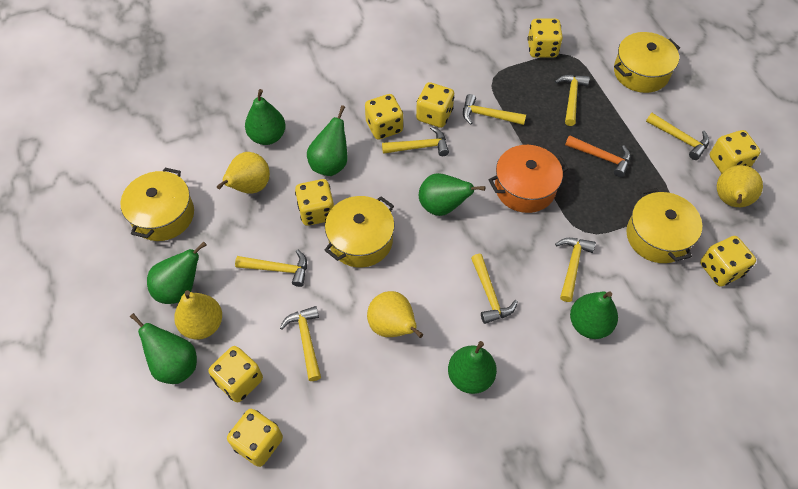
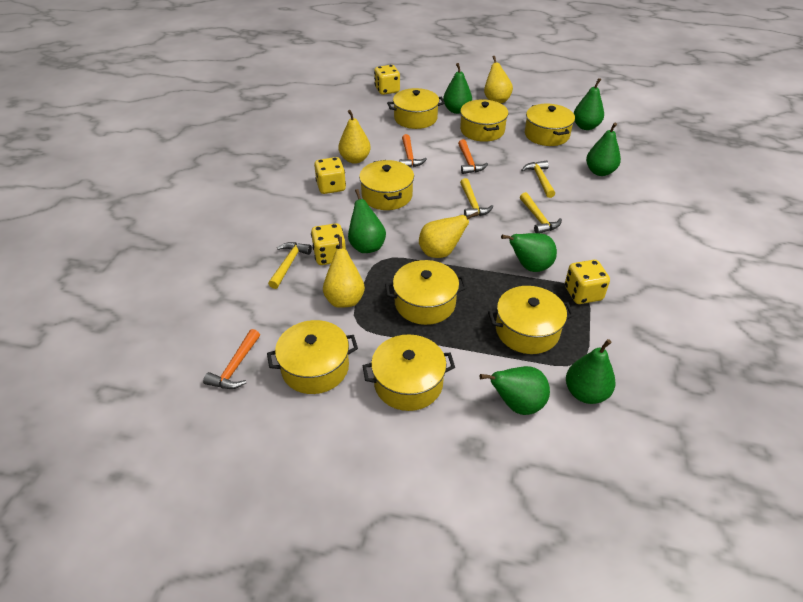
orange hammer: 1 -> 3
orange pot: 1 -> 0
yellow dice: 8 -> 4
yellow hammer: 8 -> 4
yellow pot: 4 -> 8

